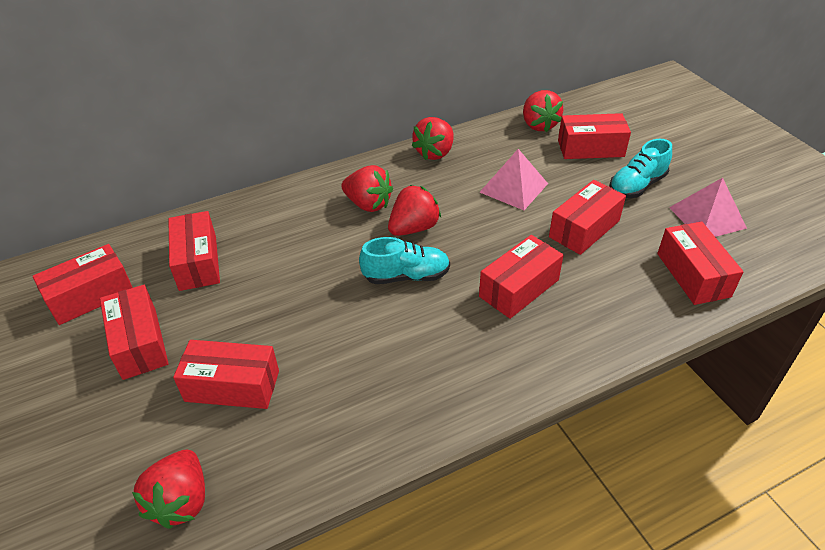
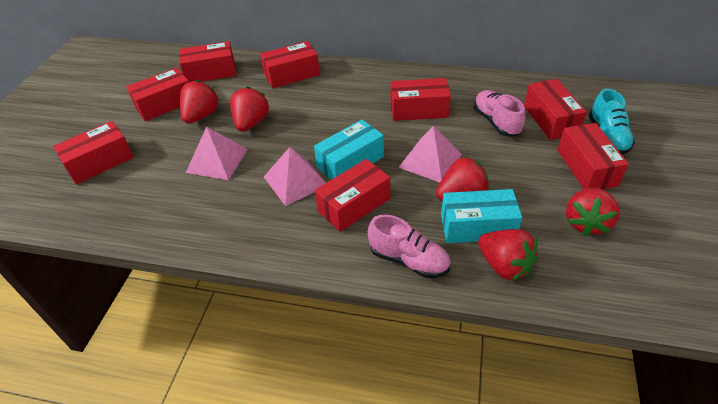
pink pyramid: 2 -> 3
pink shoe: 0 -> 2
turquoise box: 0 -> 2
turquoise shoe: 2 -> 1

